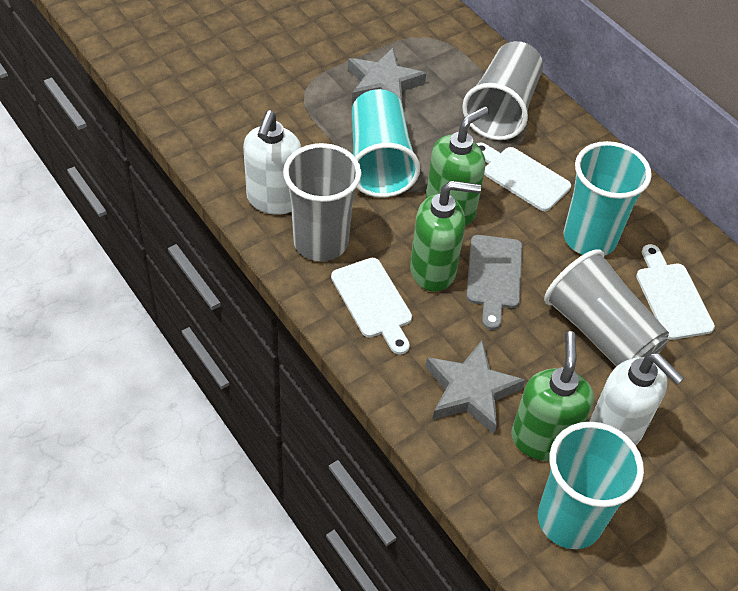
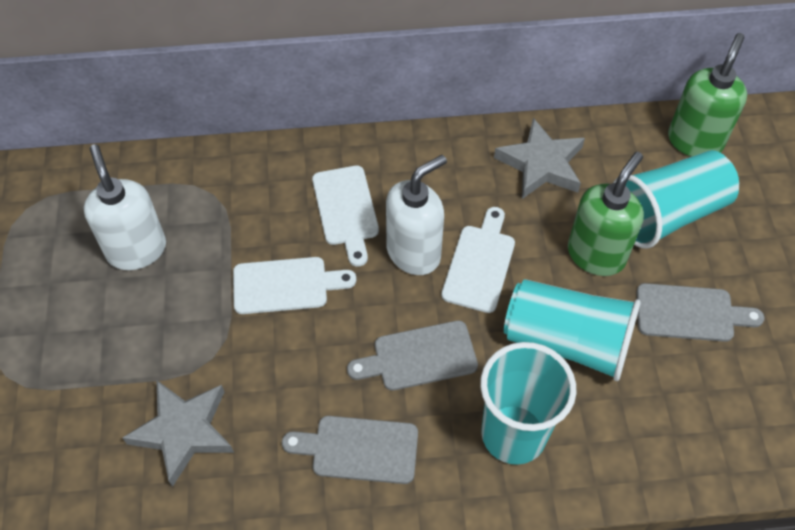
green soap dispenser: 3 -> 2
grey cup: 3 -> 0
grey cutting board: 1 -> 3

